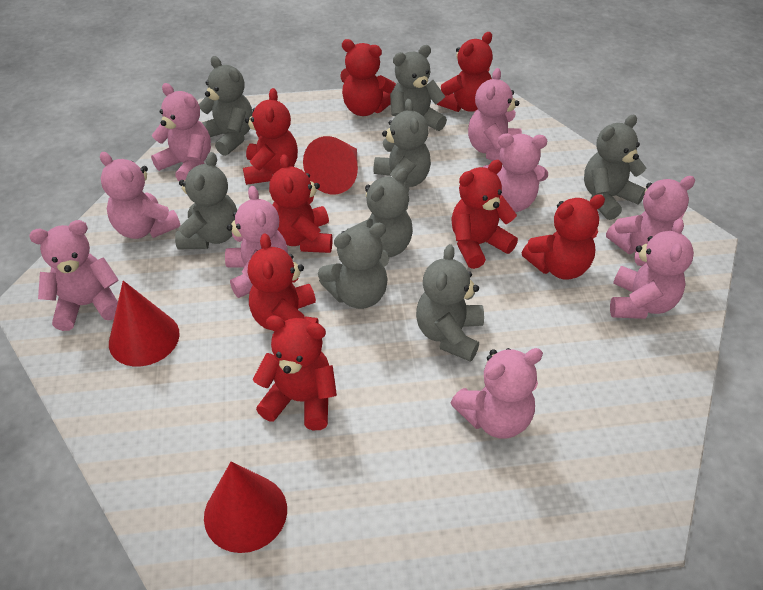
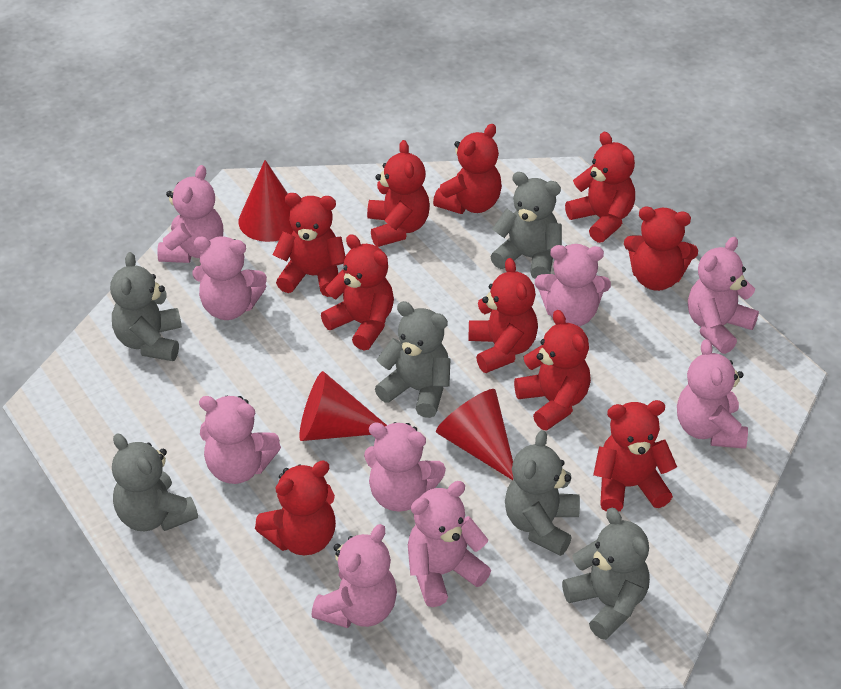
grey teddy bear: 8 -> 6
red teddy bear: 8 -> 10

